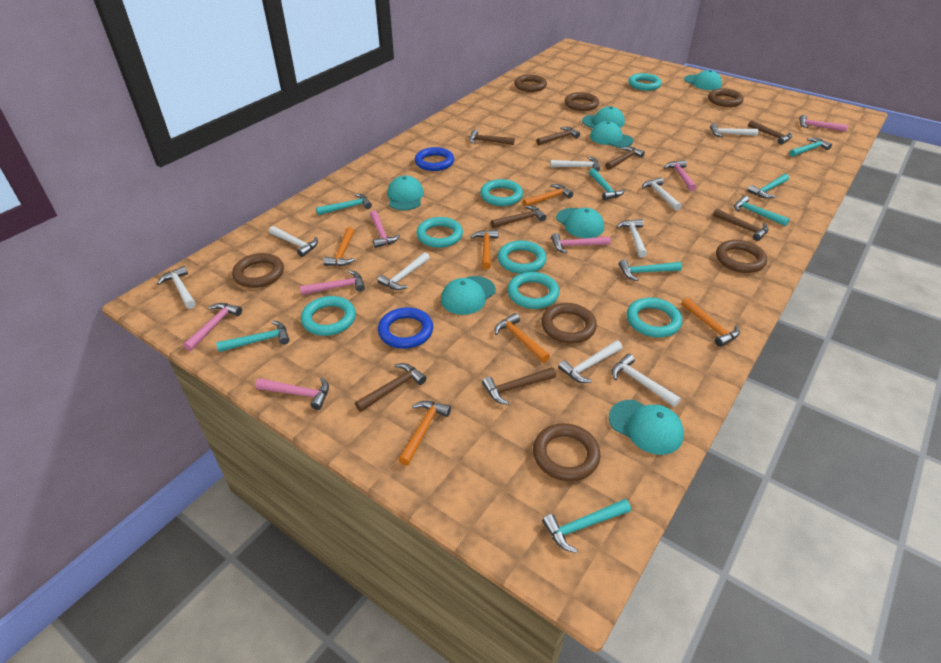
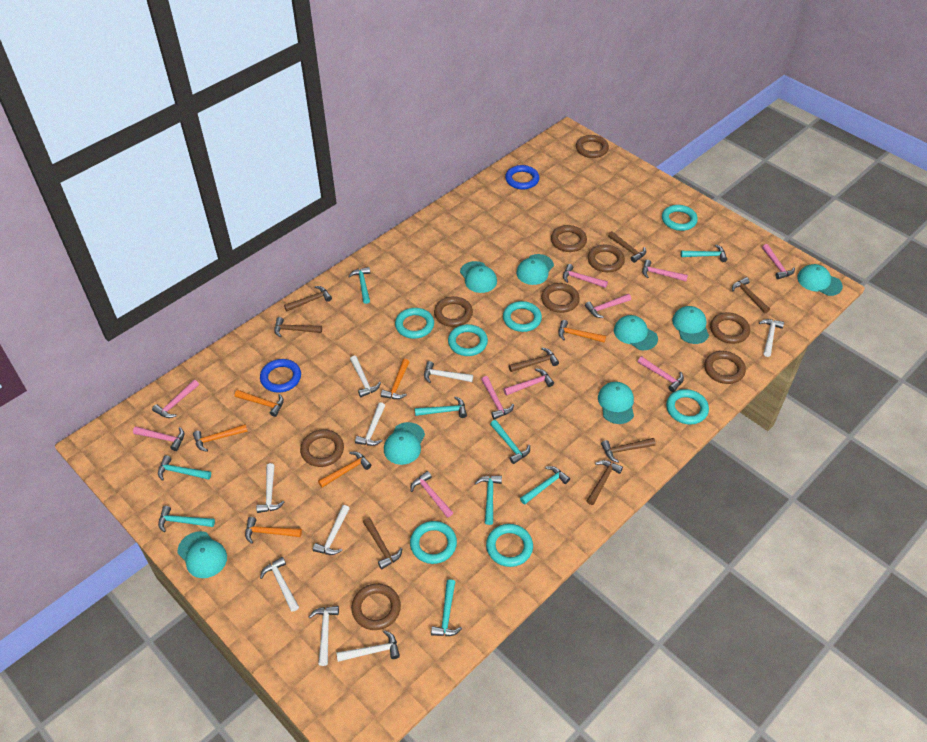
brown ring: 7 -> 9
pink hammer: 7 -> 10
turquoise cap: 7 -> 8
turquoise hammer: 8 -> 9

